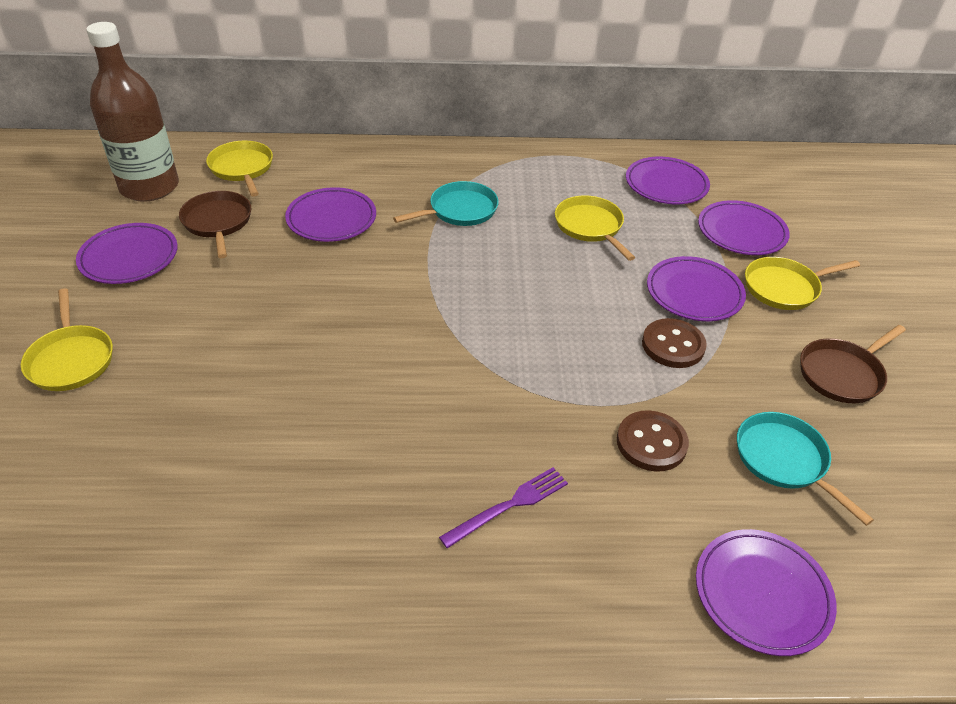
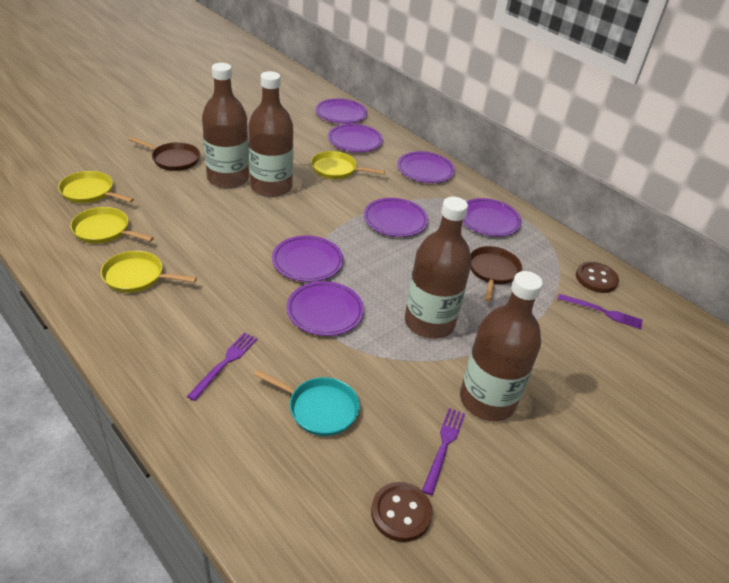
brown bottle: 1 -> 4
purple fork: 1 -> 3
purple plate: 6 -> 7
turquoise pan: 2 -> 1

